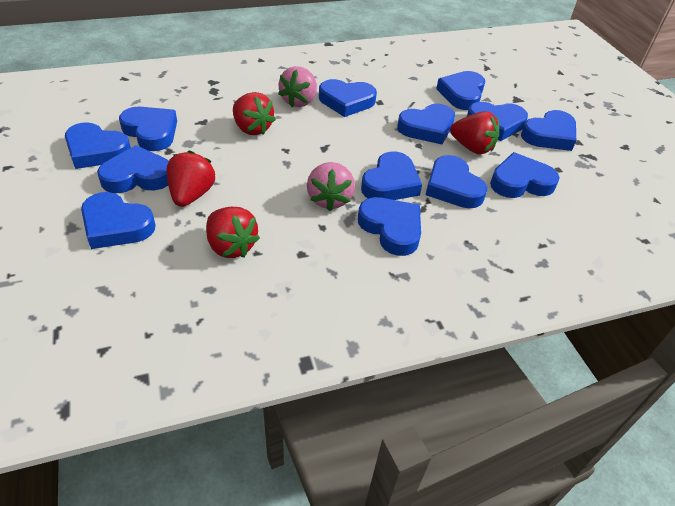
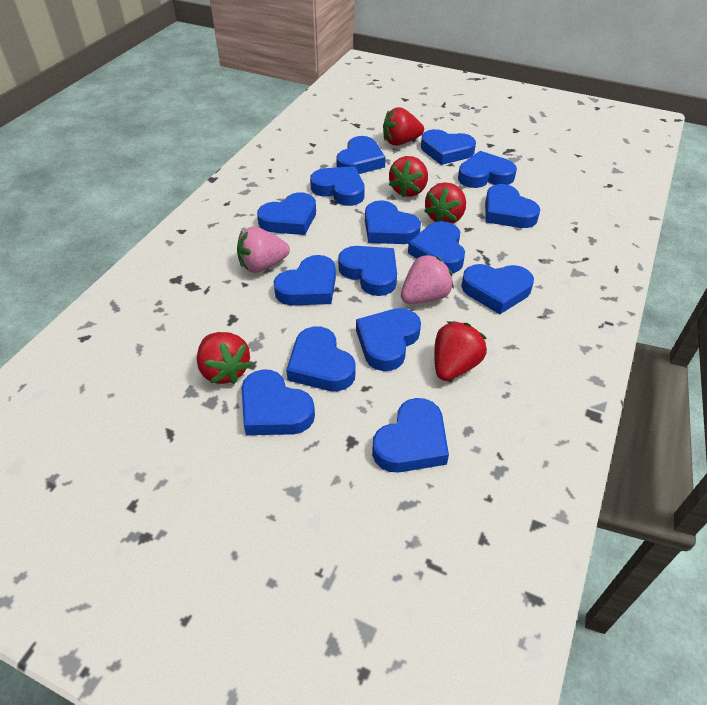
blue heart: 13 -> 15
red strawberry: 4 -> 5

